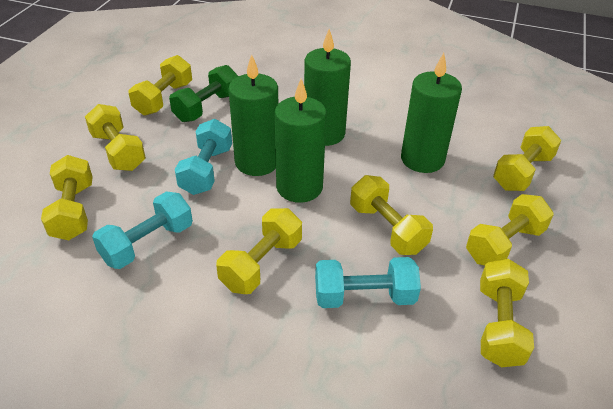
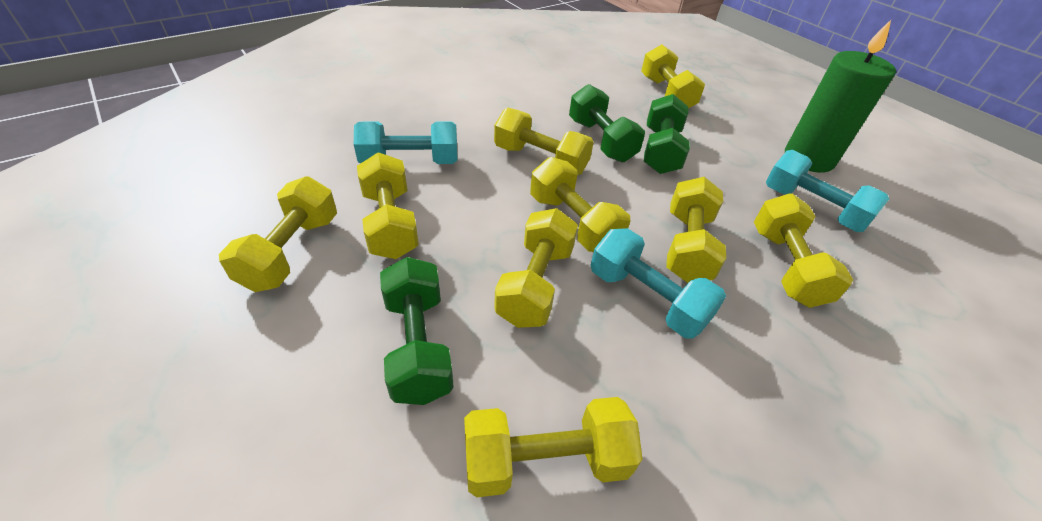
green candle: 4 -> 1
green dumbbell: 1 -> 3
yellow dumbbell: 8 -> 9

